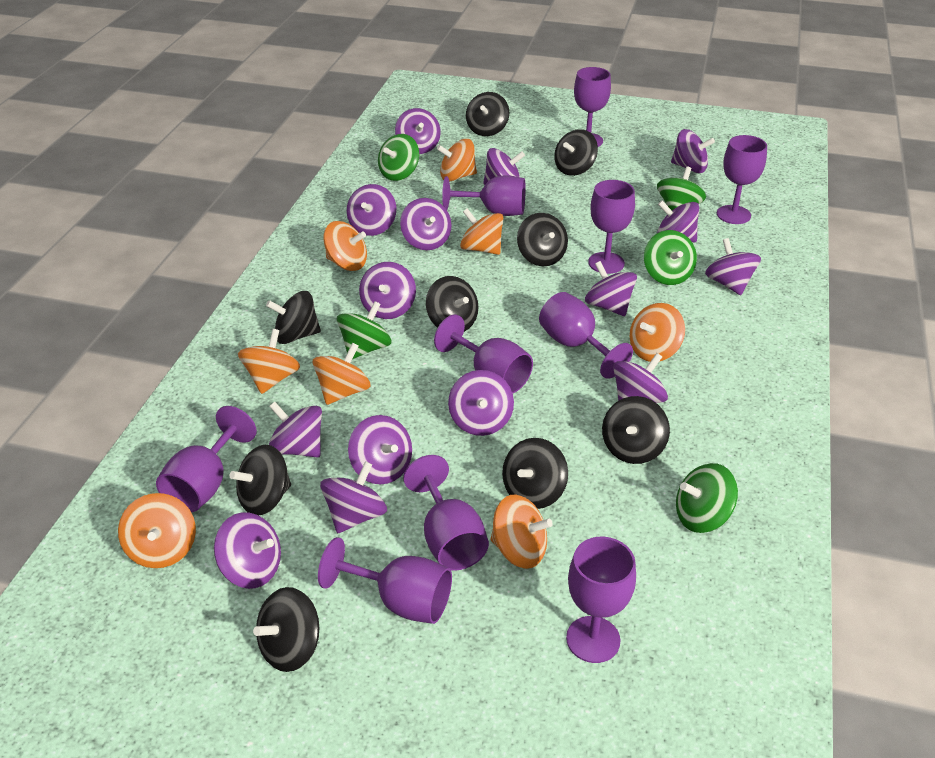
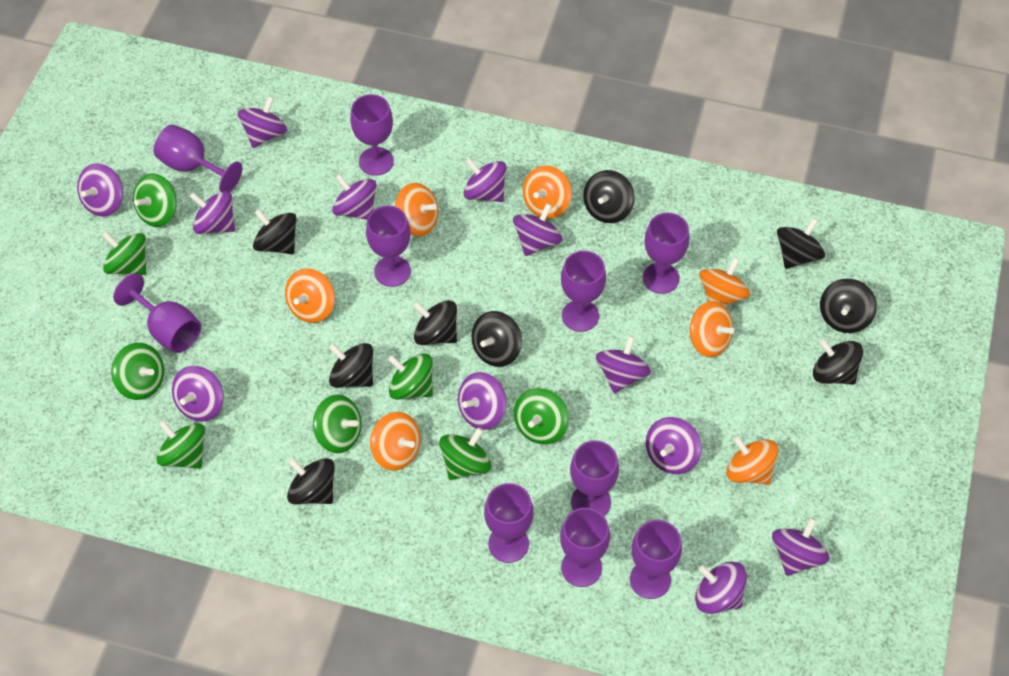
green spinning top: 5 -> 8
orange spinning top: 8 -> 7
purple spinning top: 15 -> 12

